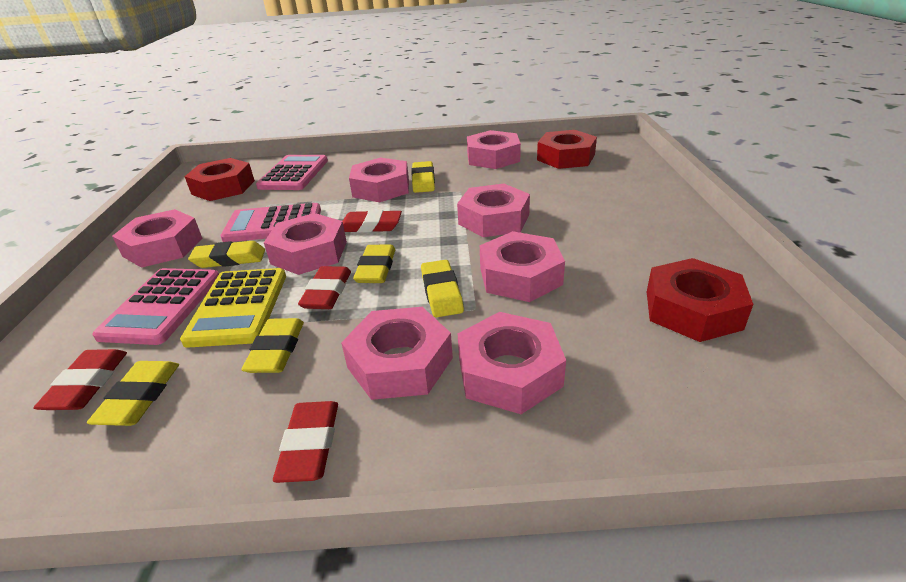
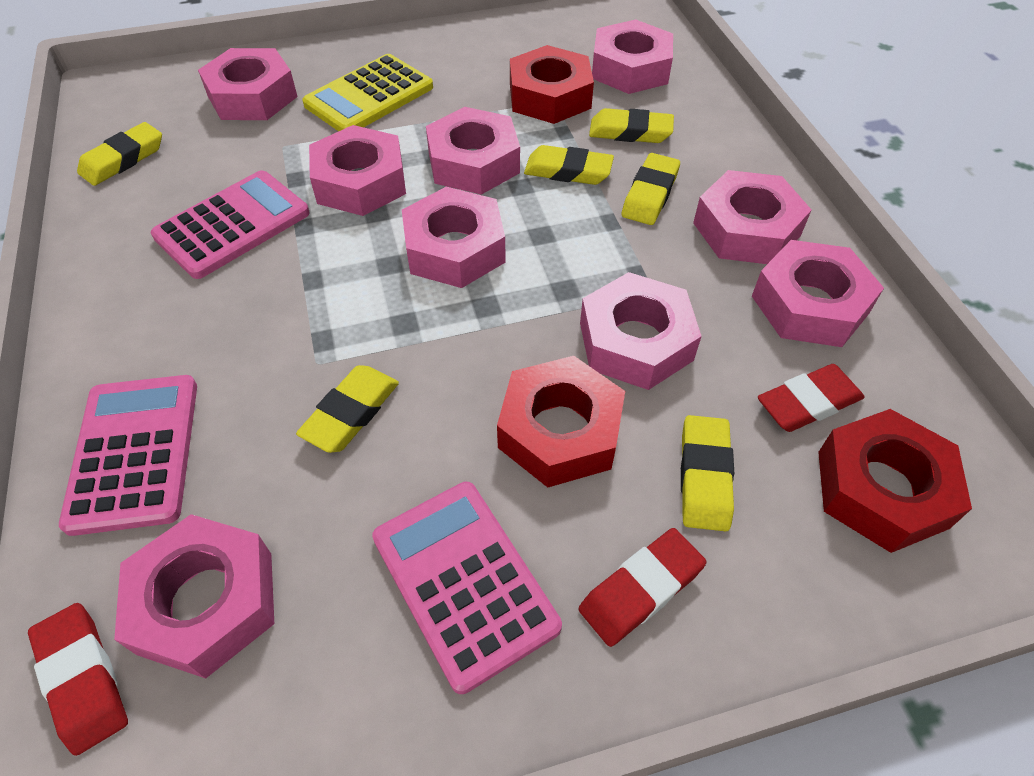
pink nut: 8 -> 9
red eraser: 4 -> 3

